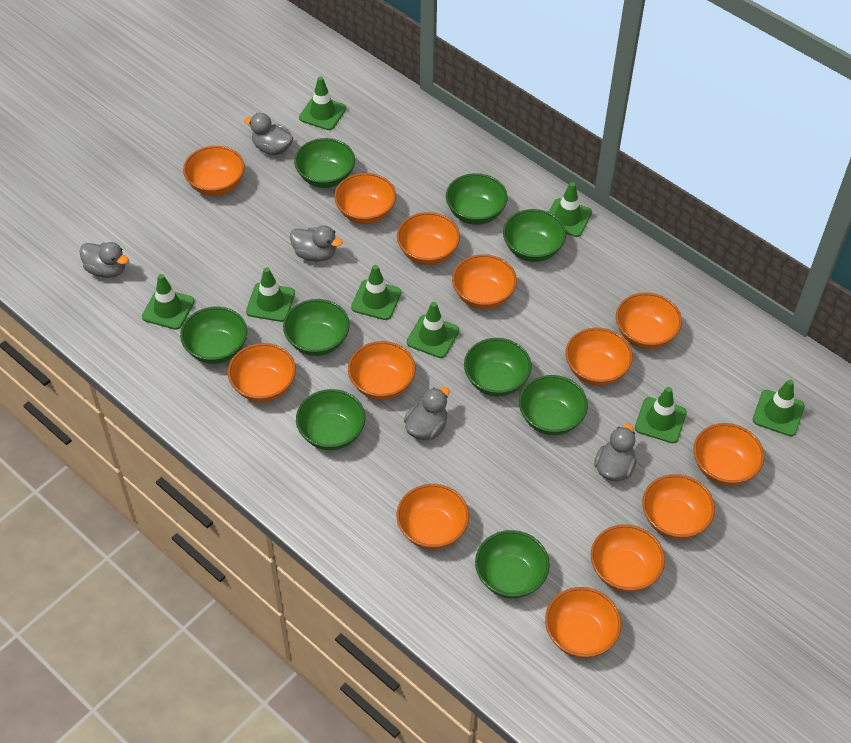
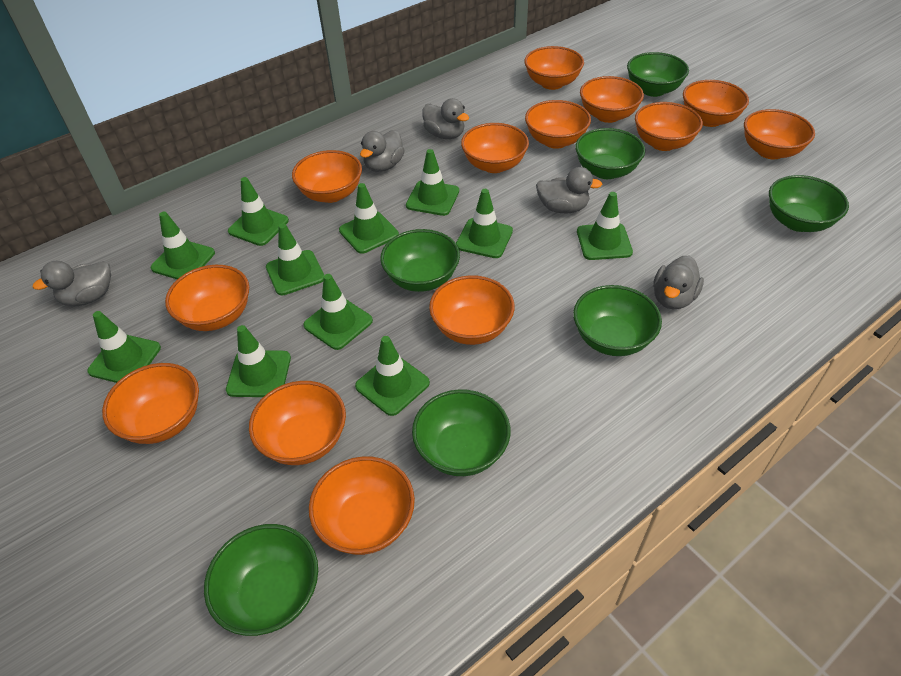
green bowl: 9 -> 7
green traffic cone: 8 -> 11

